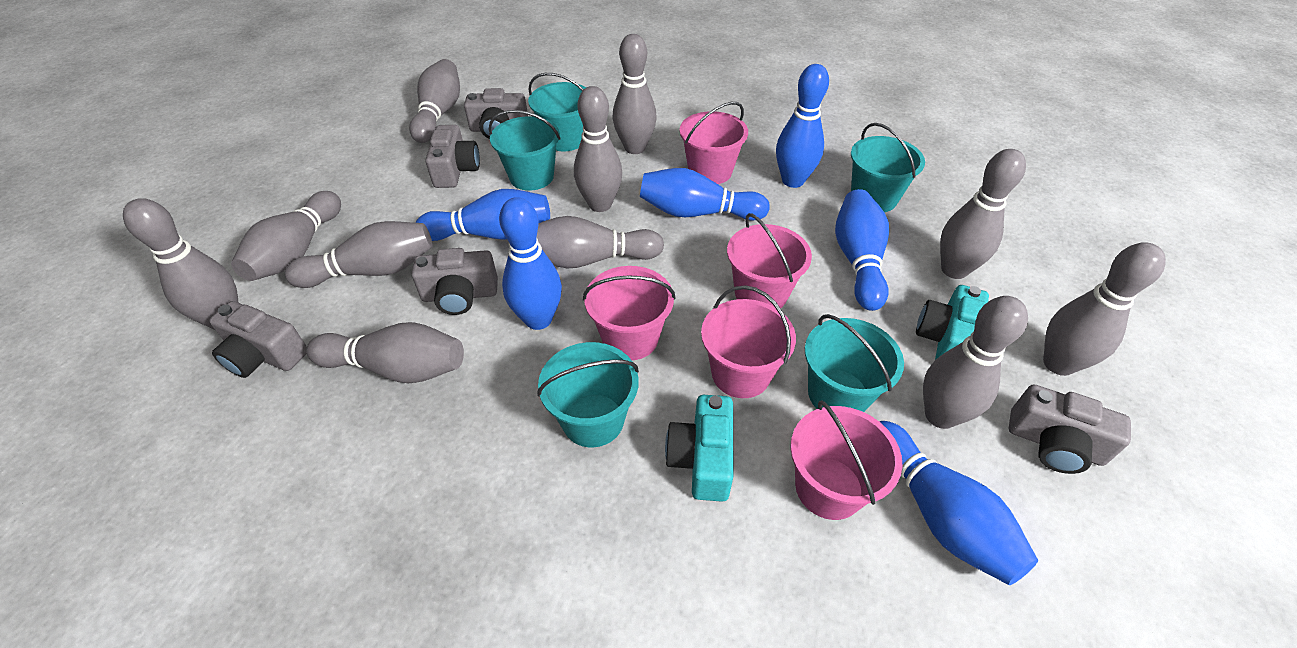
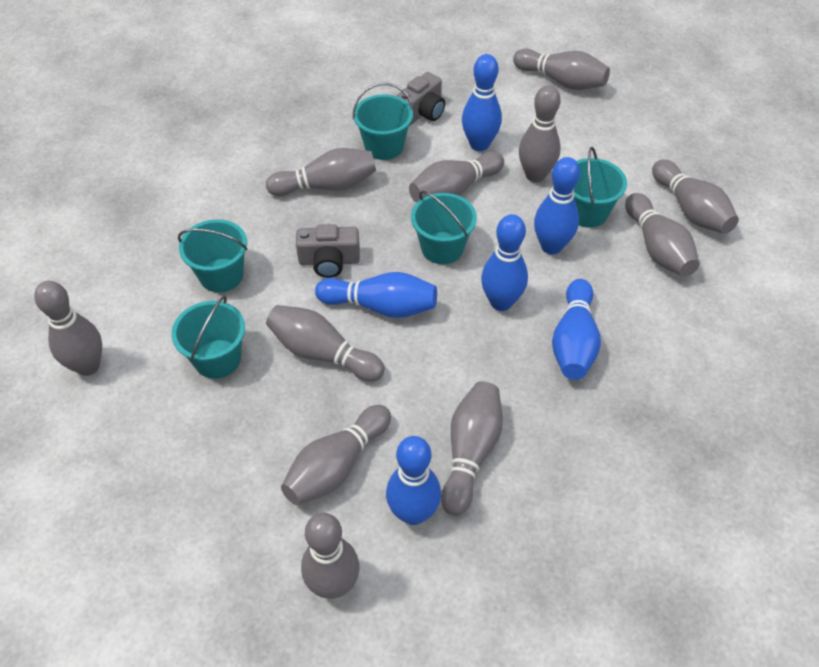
grey camera: 5 -> 2
pink bucket: 5 -> 0
turquoise camera: 2 -> 0

